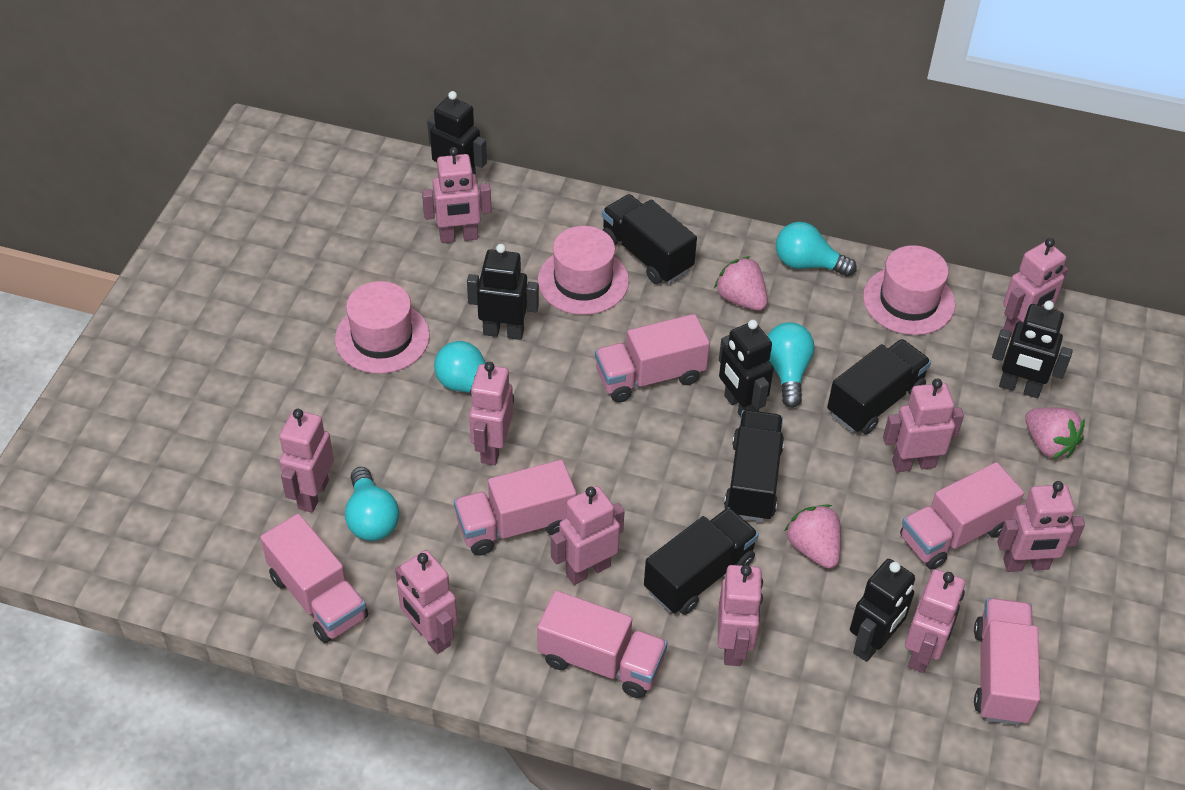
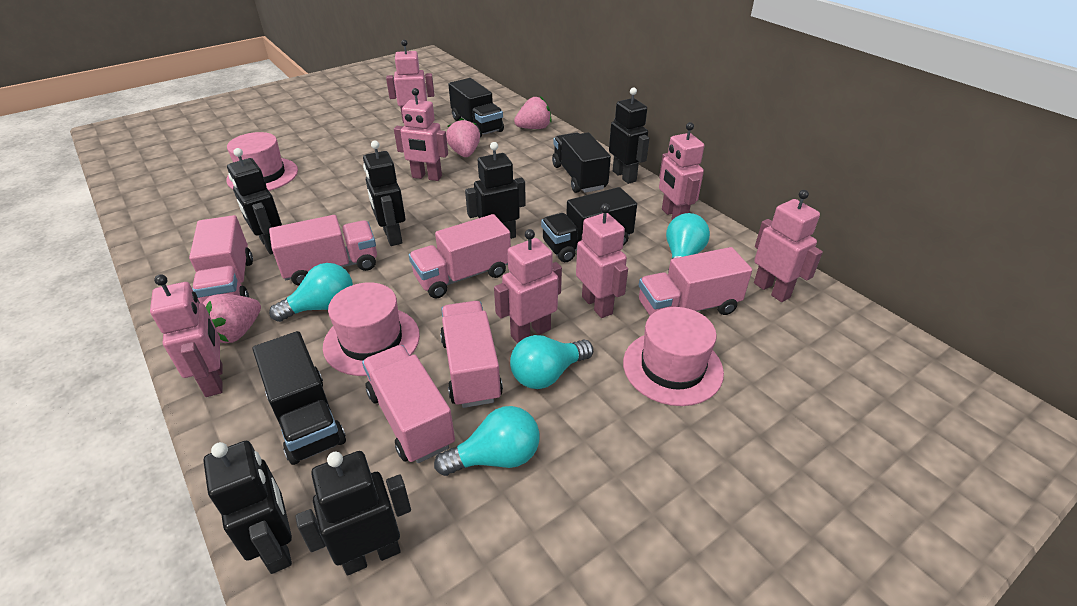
black robot: 5 -> 6
pink robot: 10 -> 7

